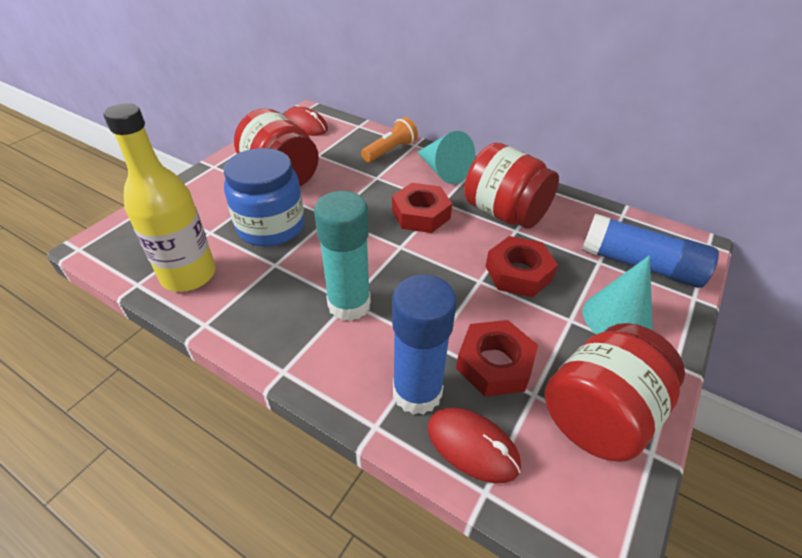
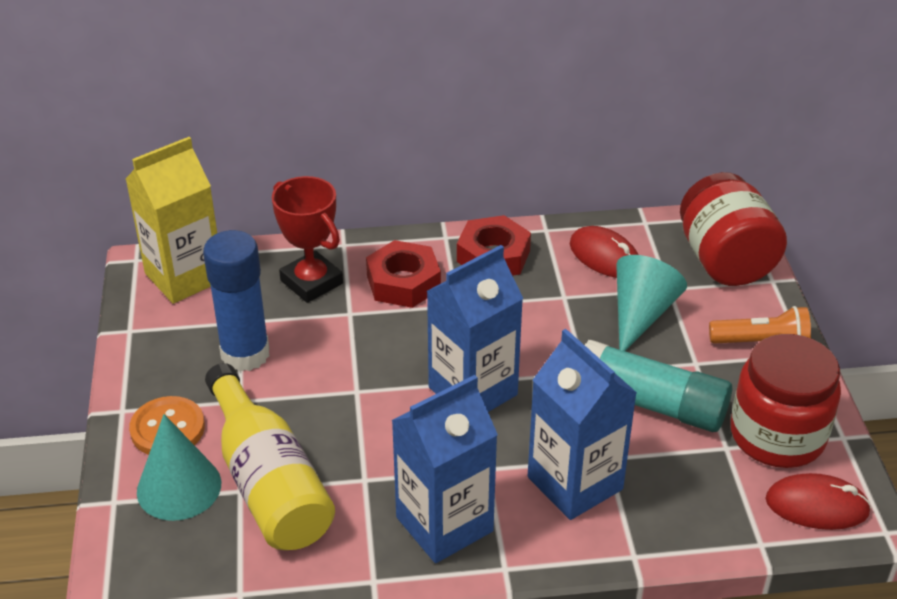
blue carton: 0 -> 3
blue glue stick: 2 -> 1
blue jar: 1 -> 0
orange button: 0 -> 1
red jar: 3 -> 2
red nut: 3 -> 2
red trophy: 0 -> 1
yellow carton: 0 -> 1

